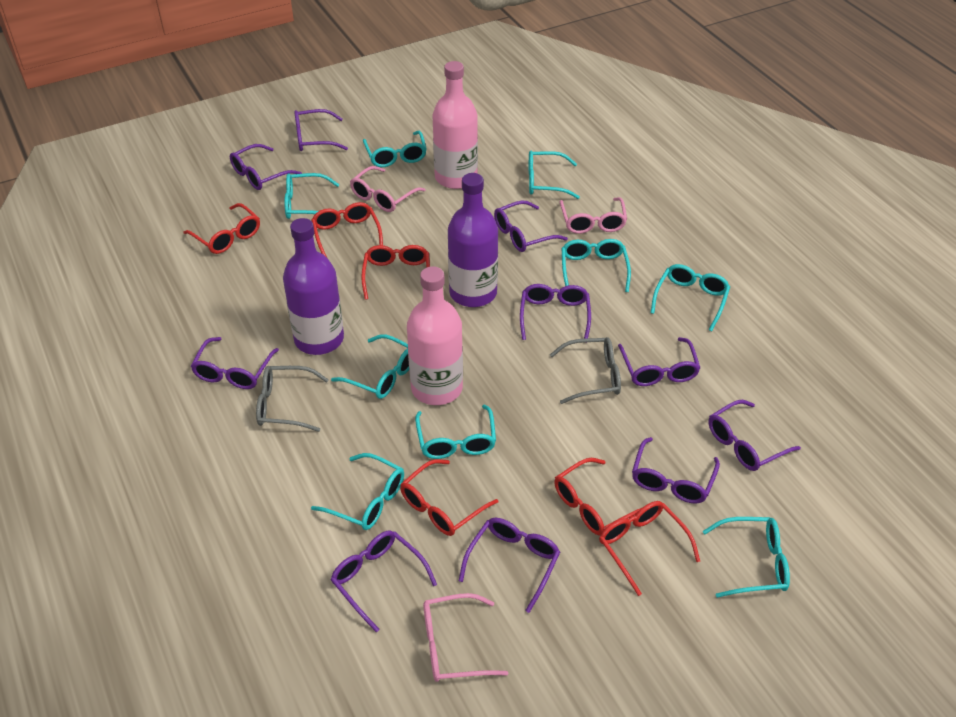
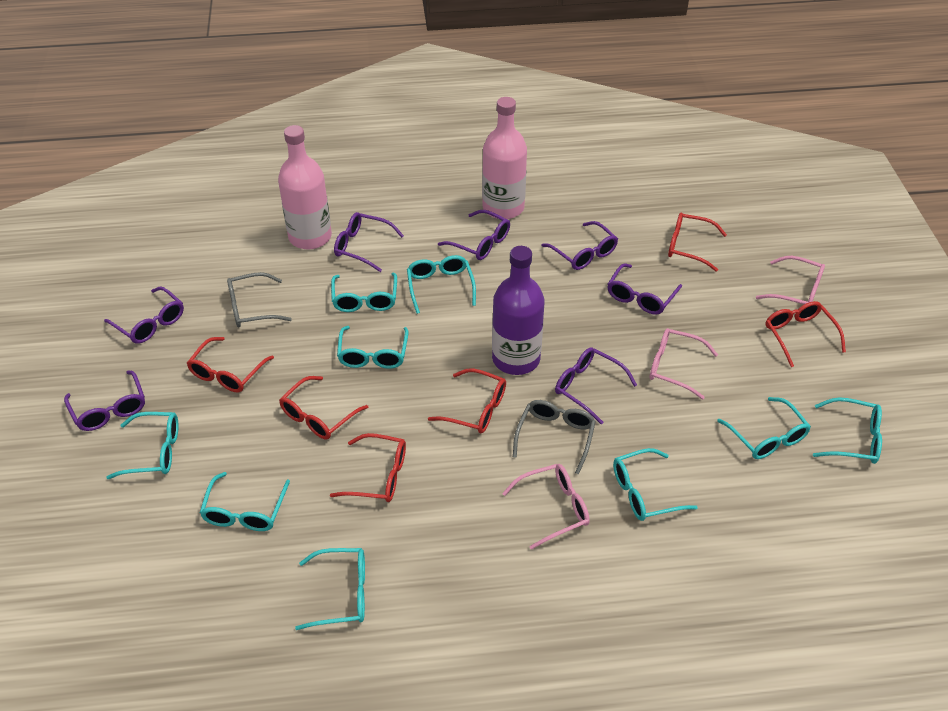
purple bottle: 2 -> 1
purple glasses: 10 -> 7

